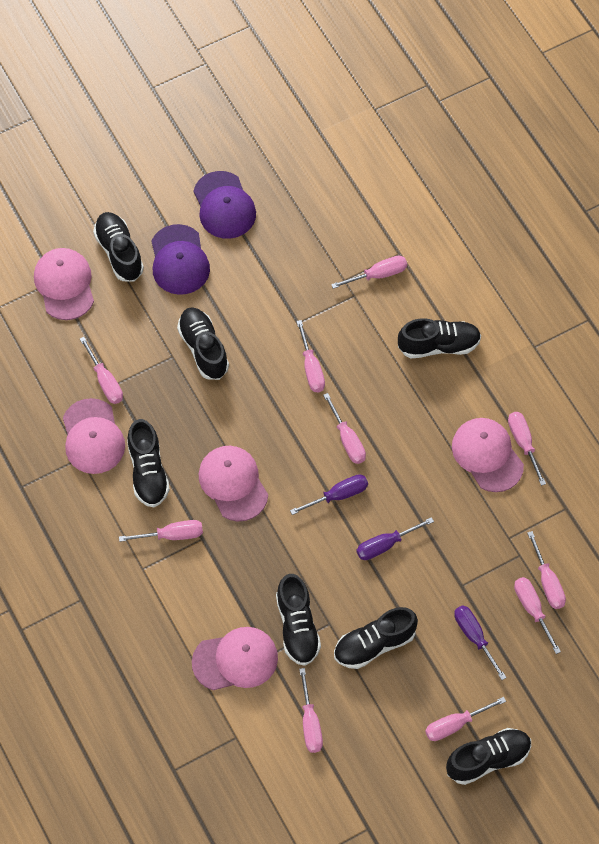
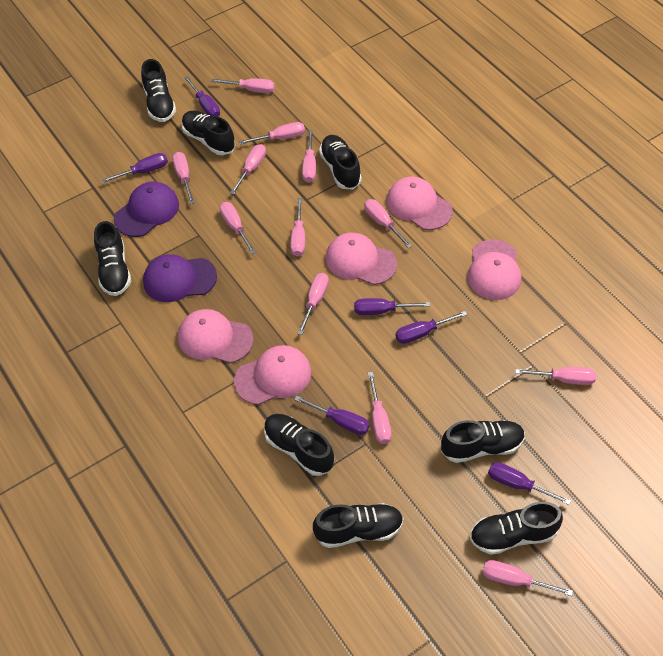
black shoe: 7 -> 8
pink screwdriver: 10 -> 12
purple screwdriver: 3 -> 6

